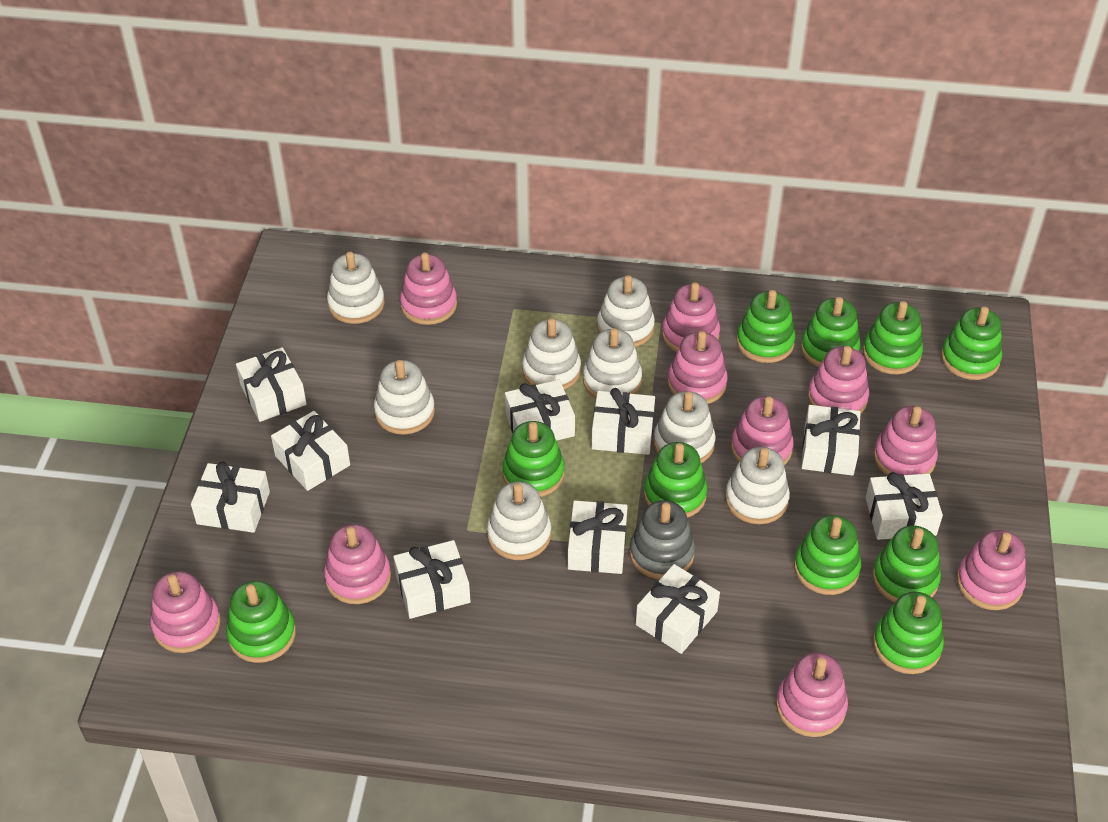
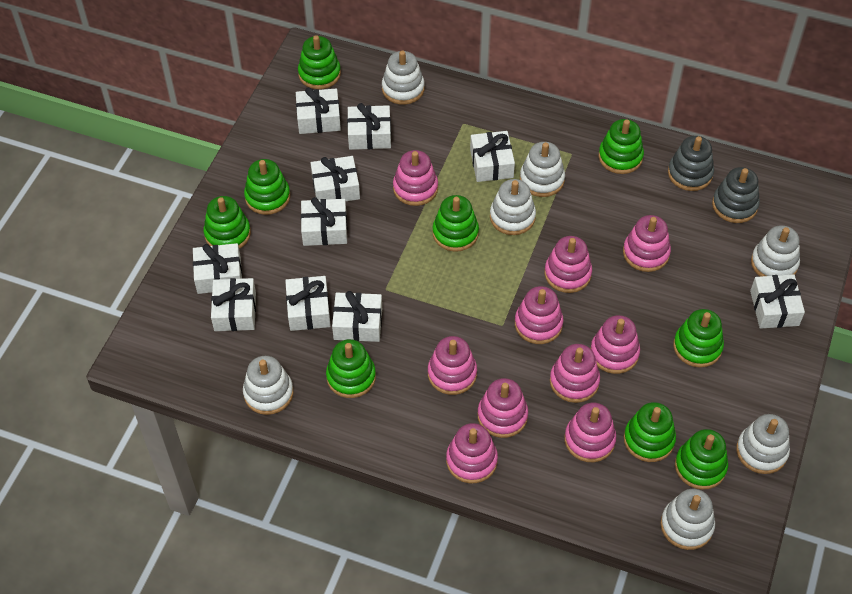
green stacking toy: 10 -> 9
grey stacking toy: 1 -> 2
white stacking toy: 8 -> 7

